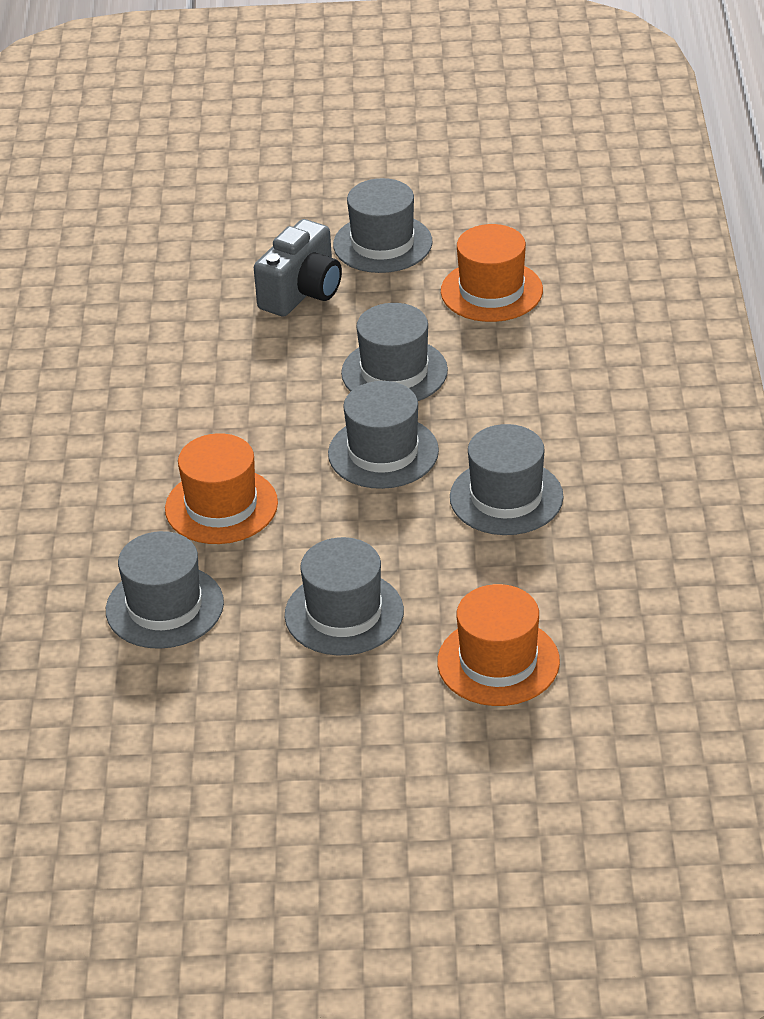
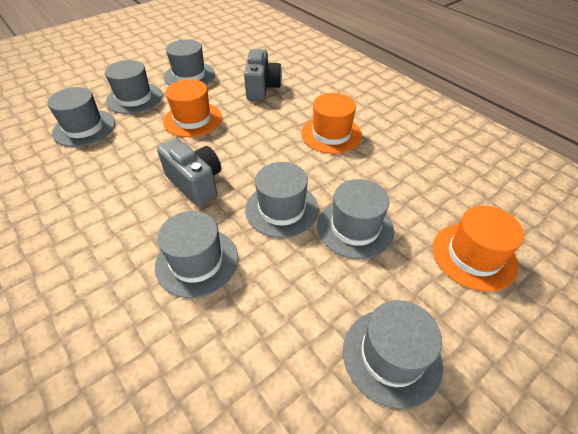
grey camera: 1 -> 2
grey hat: 6 -> 7

